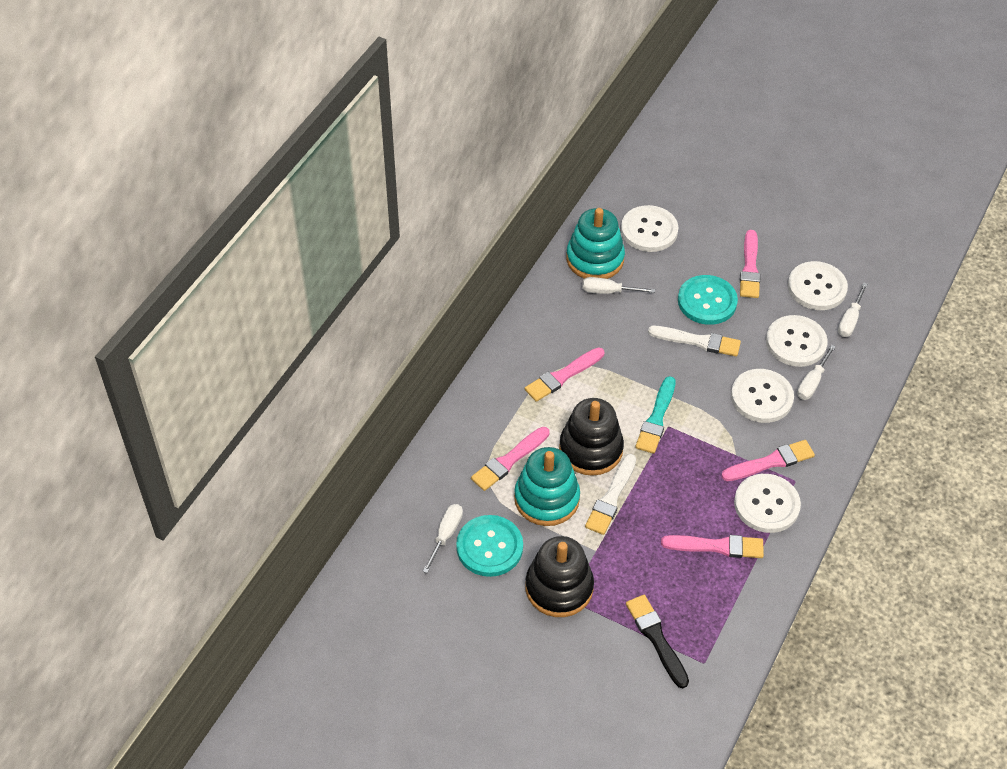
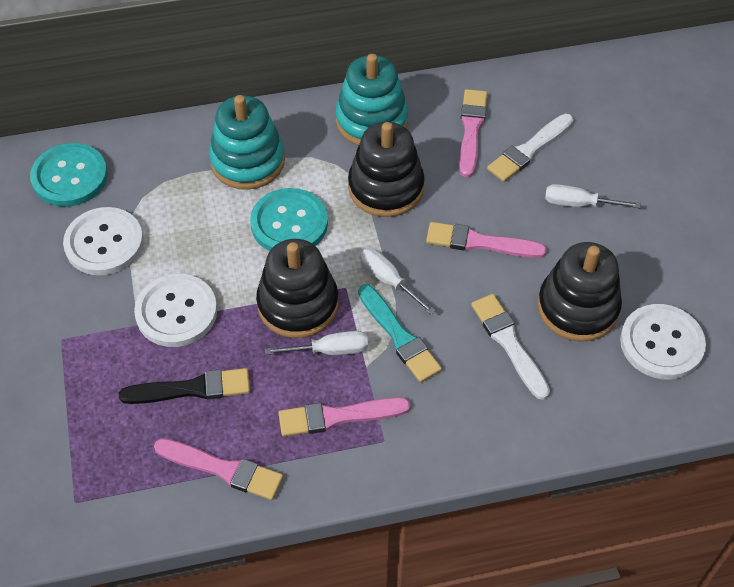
black stacking toy: 2 -> 3
pink brush: 5 -> 4
white button: 5 -> 3
white screwdriver: 4 -> 3

